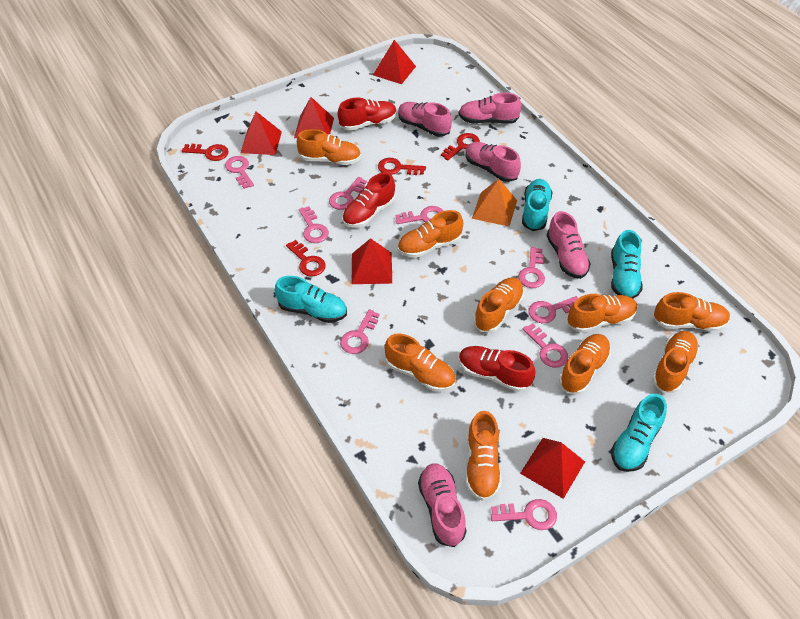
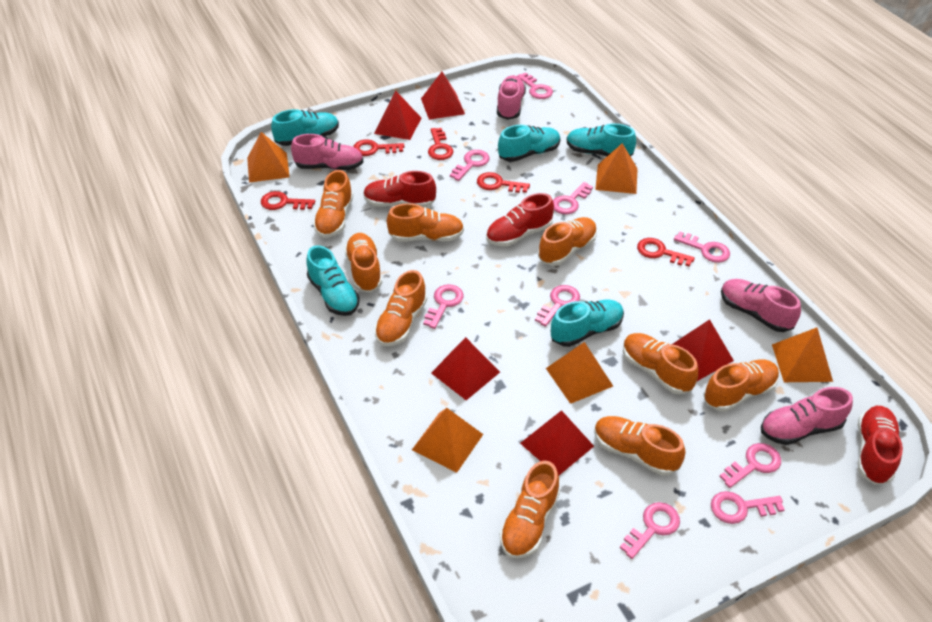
orange pyramid: 1 -> 5
pink shoe: 5 -> 4
red key: 4 -> 5
turquoise shoe: 4 -> 5

